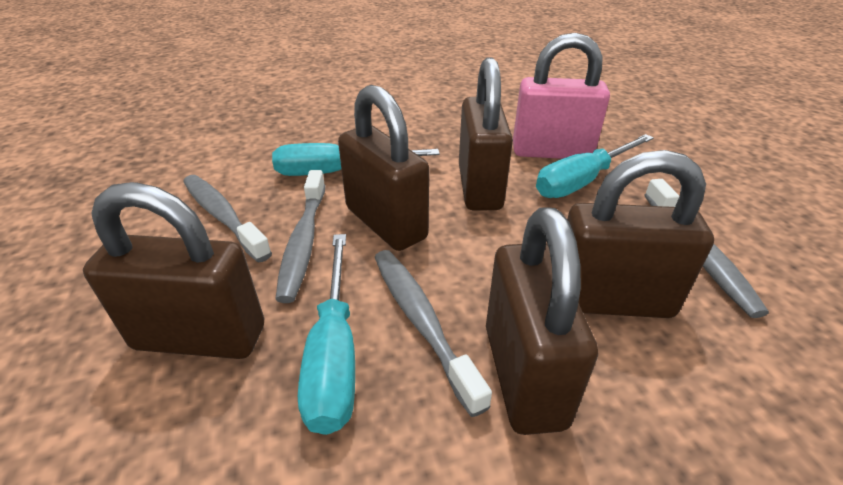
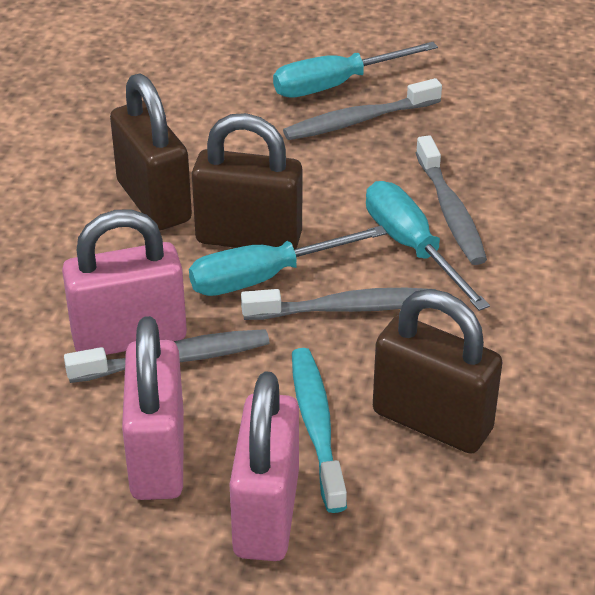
brown padlock: 5 -> 3
pink padlock: 1 -> 3
turquoise toothbrush: 0 -> 1

